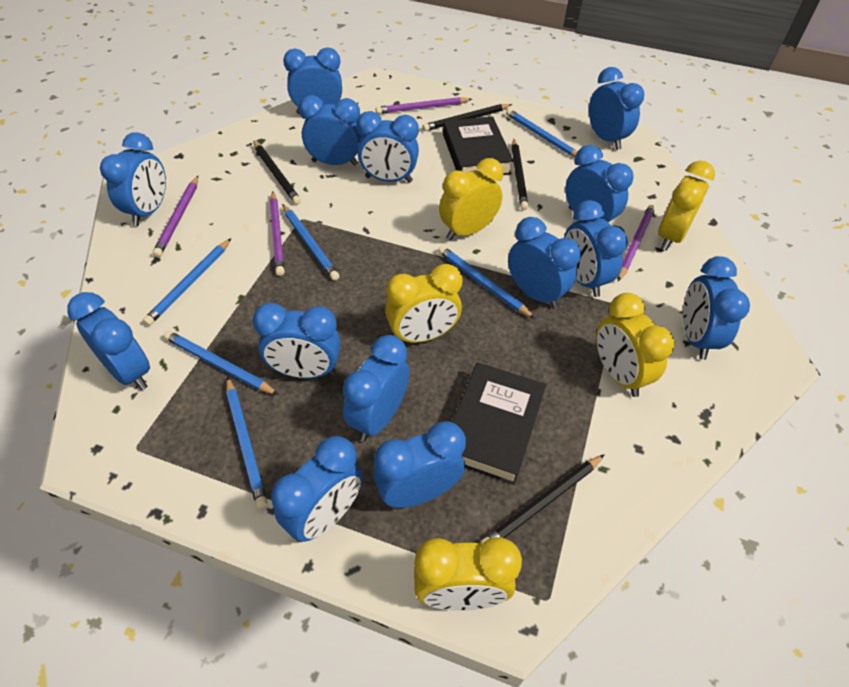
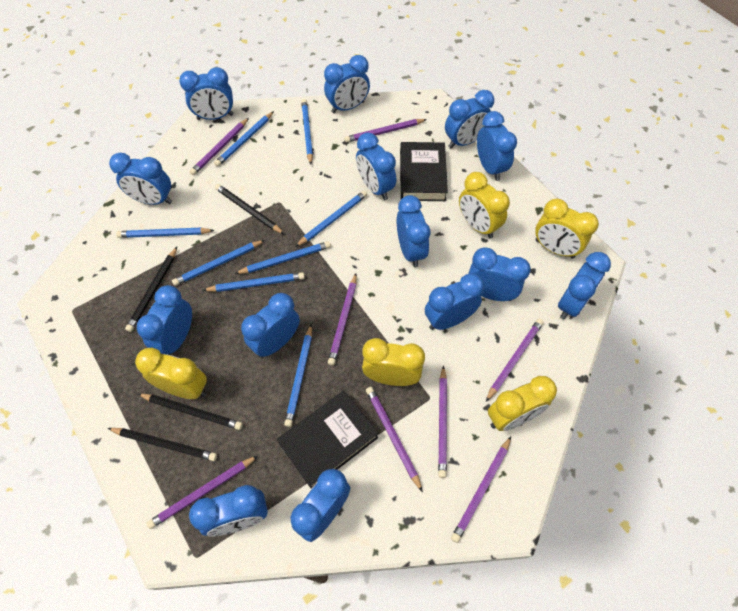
blue pencil: 6 -> 8
purple pencil: 4 -> 8

